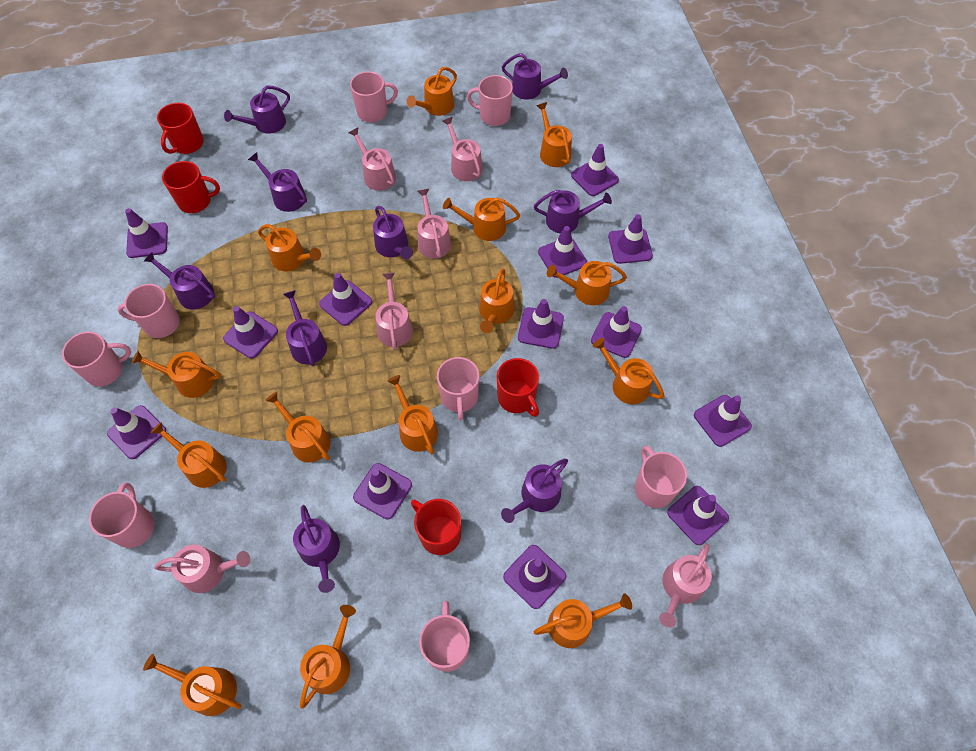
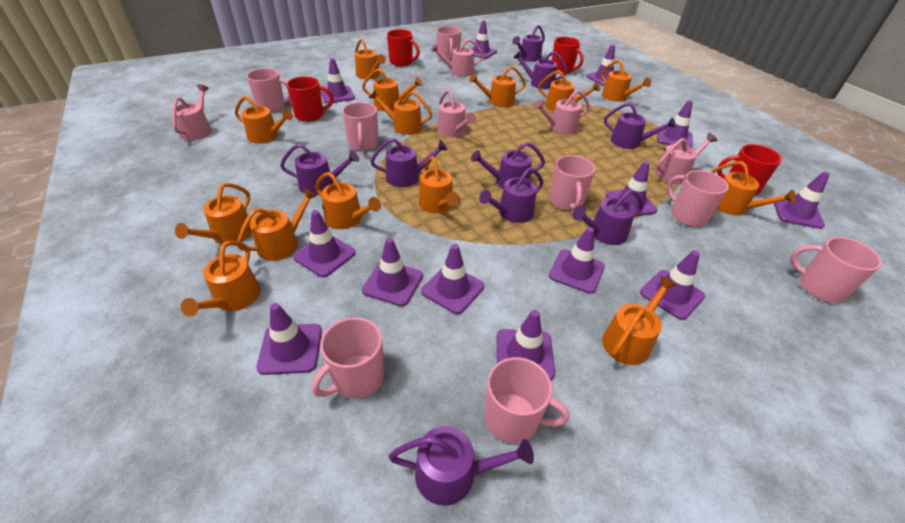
pink watering can: 6 -> 5

